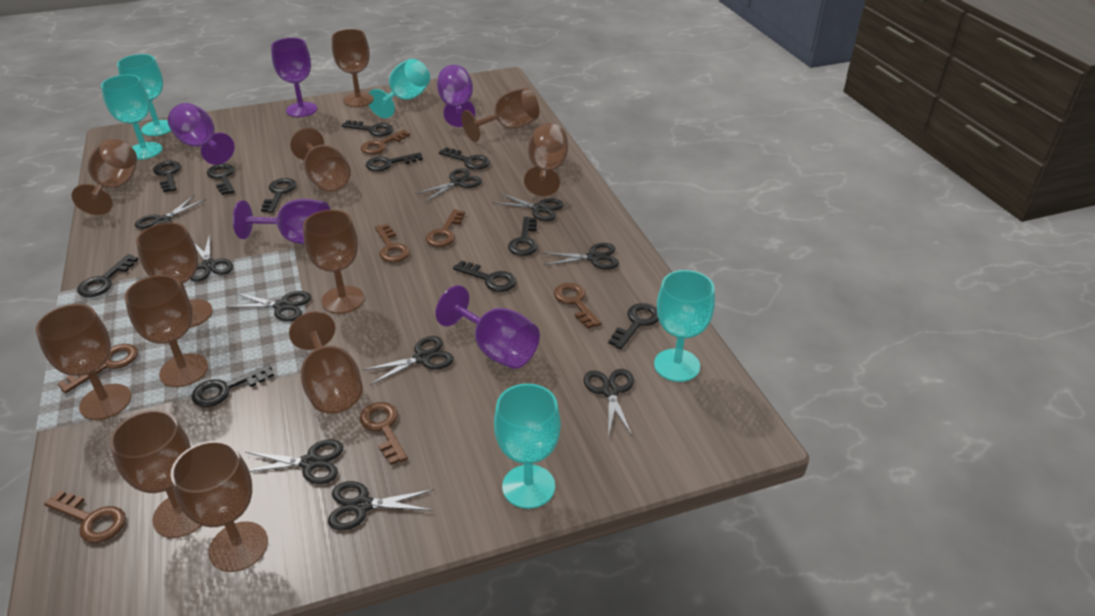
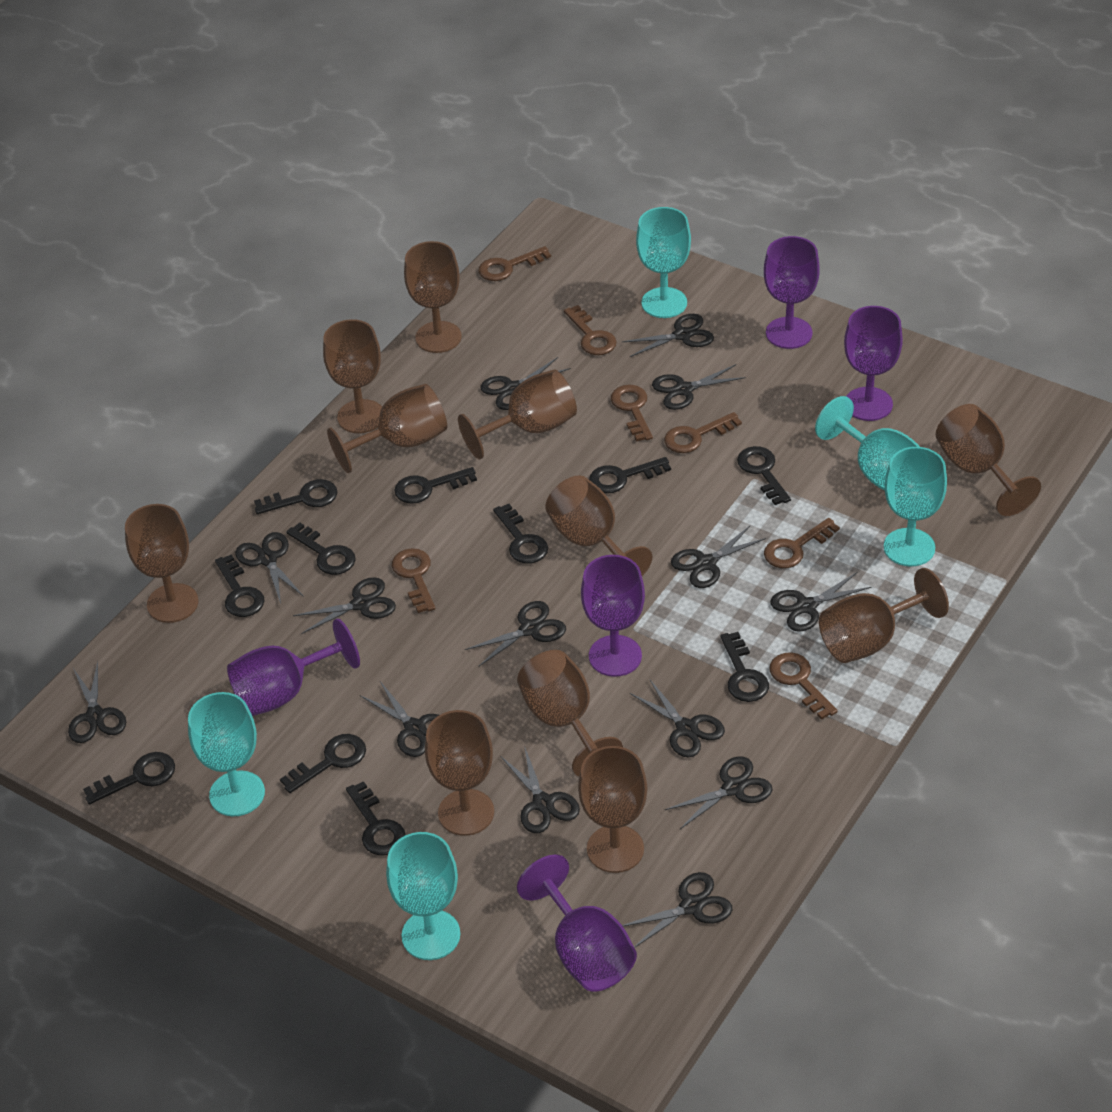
black scissors: 10 -> 14
brown goblet: 12 -> 11

